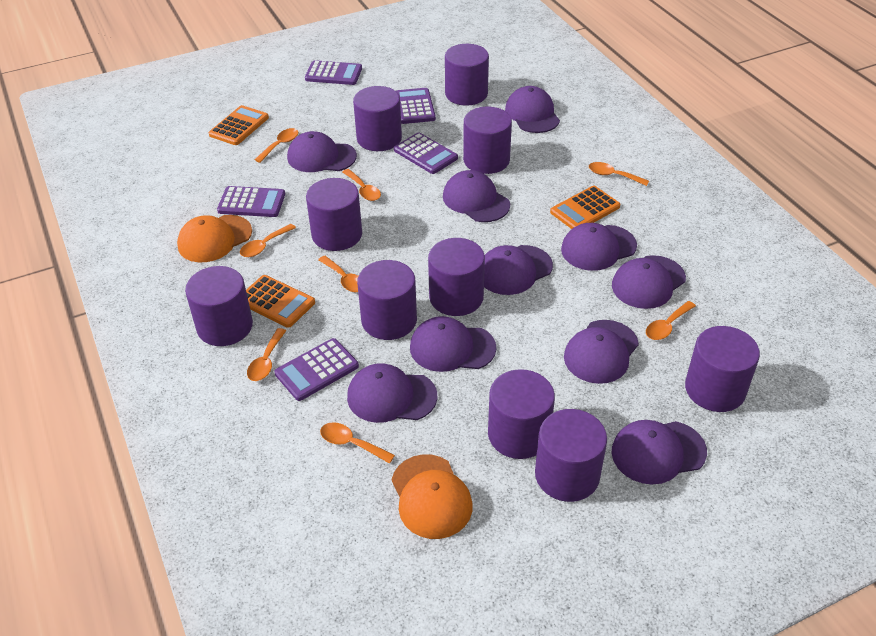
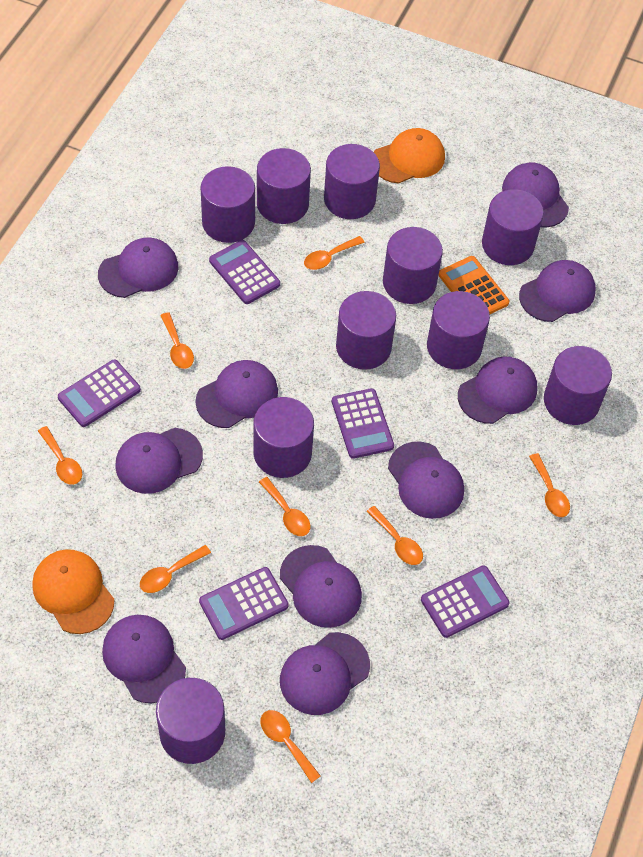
orange calculator: 3 -> 1

